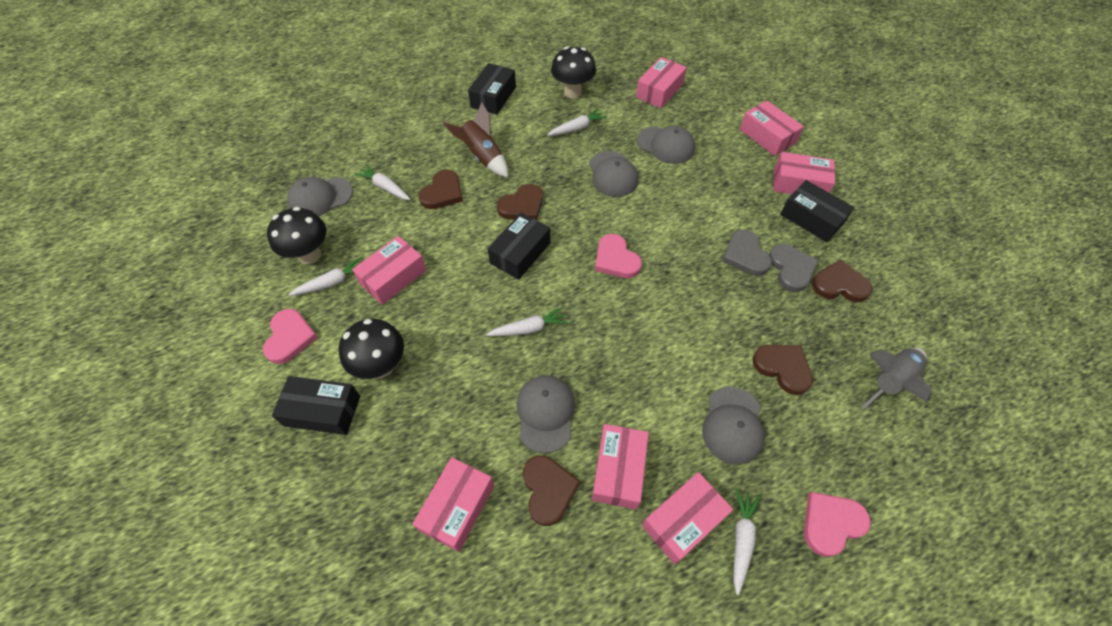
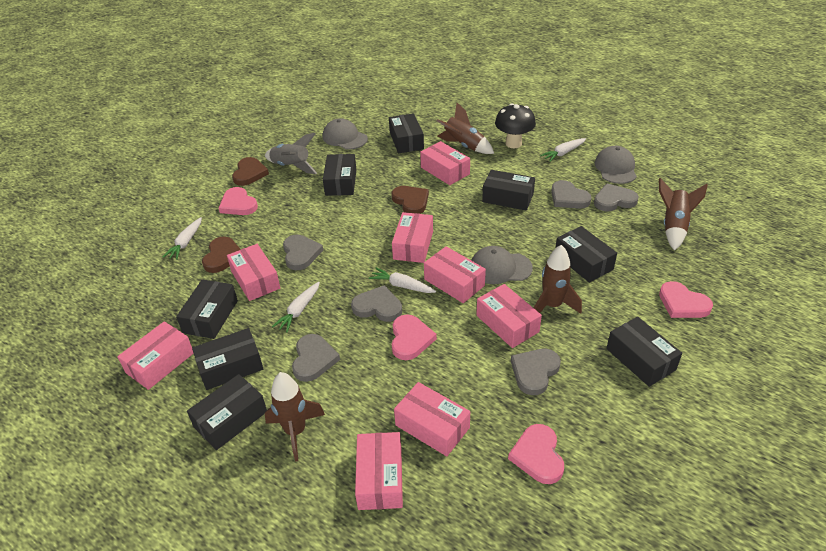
black box: 4 -> 8
black mushroom: 3 -> 1
brown heart: 5 -> 3
brown rocket: 1 -> 4
grey cap: 5 -> 3
grey heart: 2 -> 6
pink box: 7 -> 8
pink heart: 3 -> 4
white carrot: 5 -> 4

